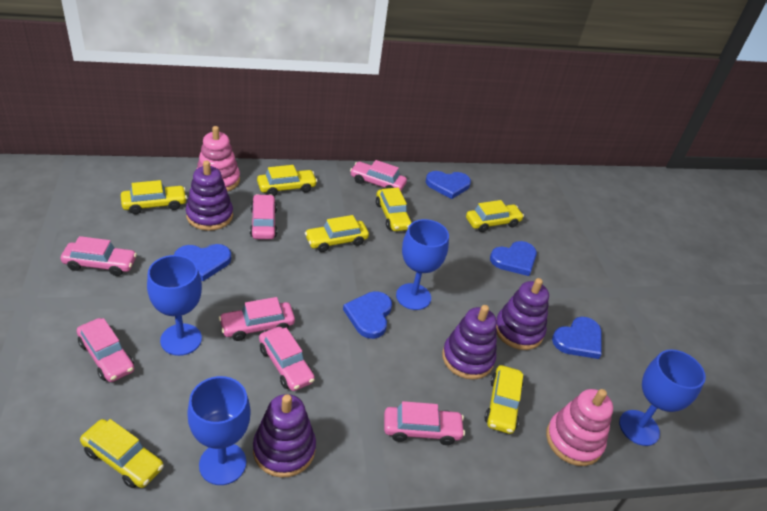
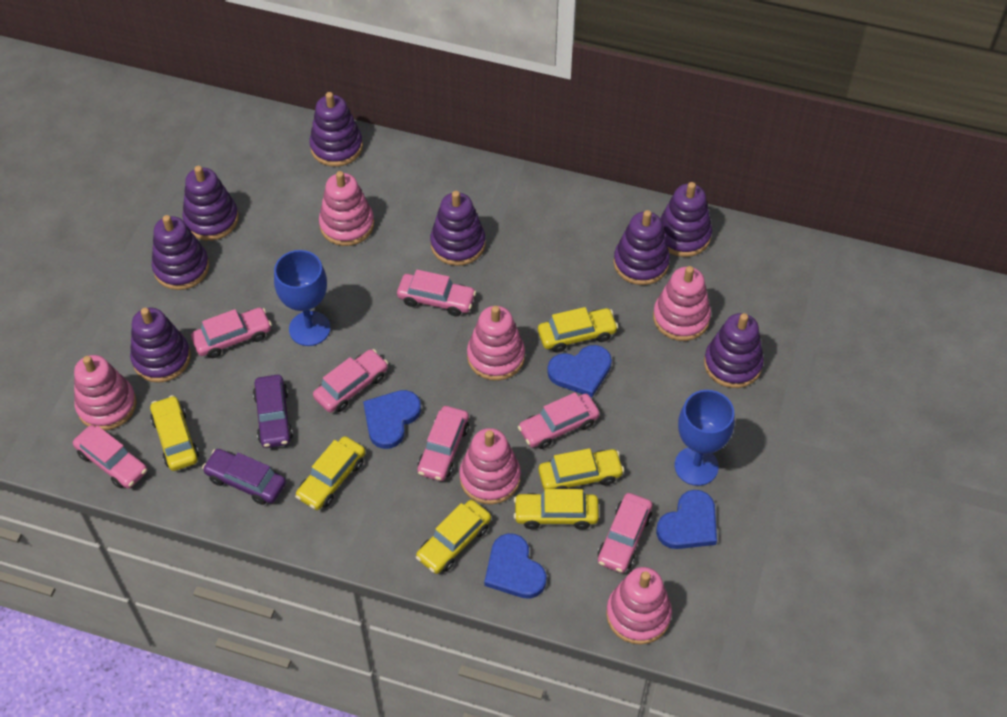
blue goblet: 4 -> 2
blue heart: 5 -> 4
pink stacking toy: 2 -> 6
purple car: 0 -> 2
purple stacking toy: 4 -> 8
yellow car: 7 -> 6

